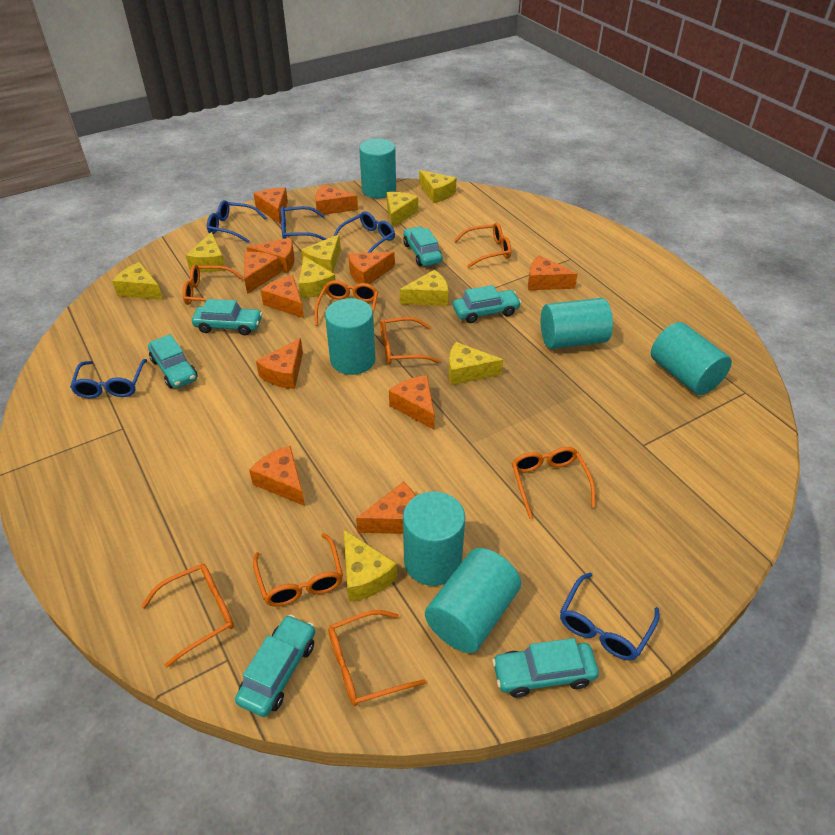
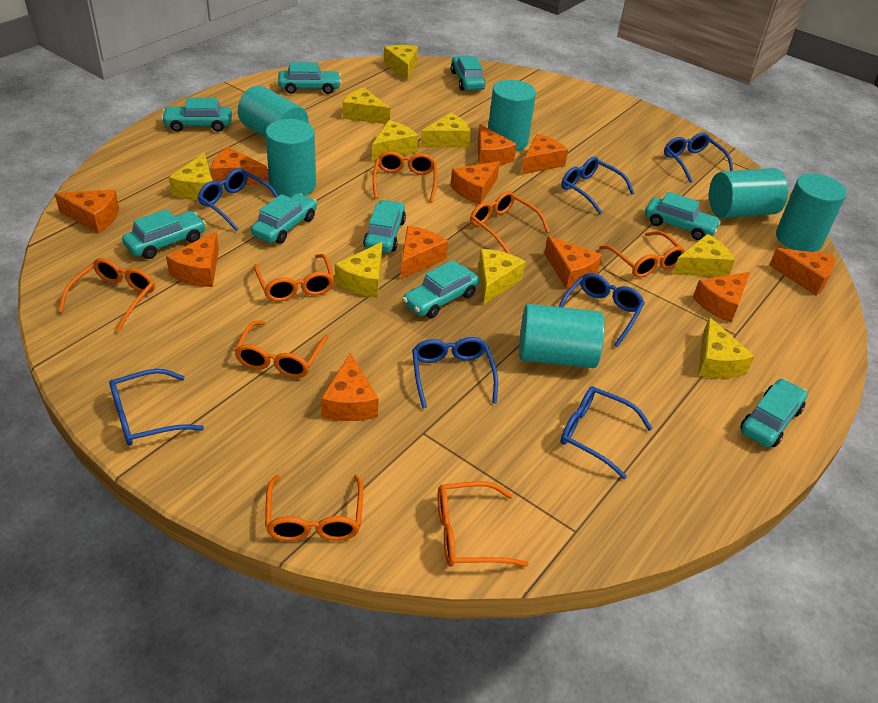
blue glasses: 5 -> 7
turquoise car: 6 -> 9

